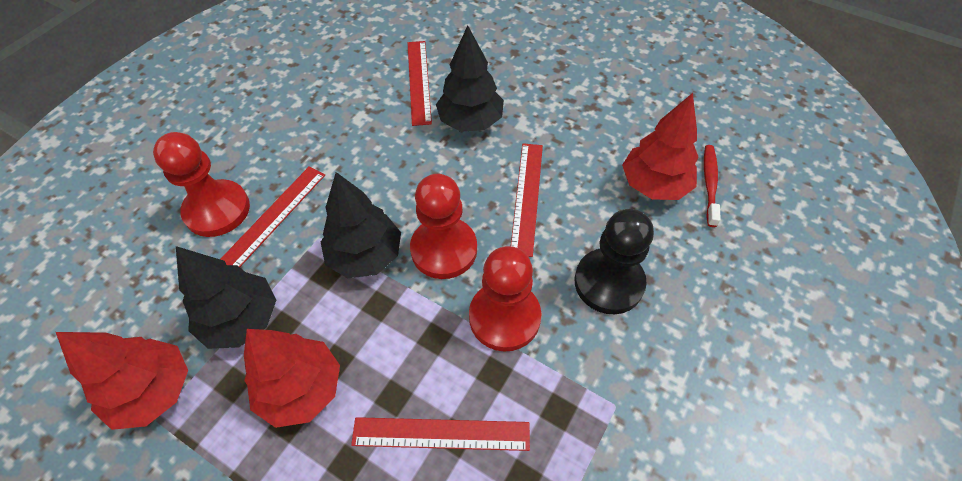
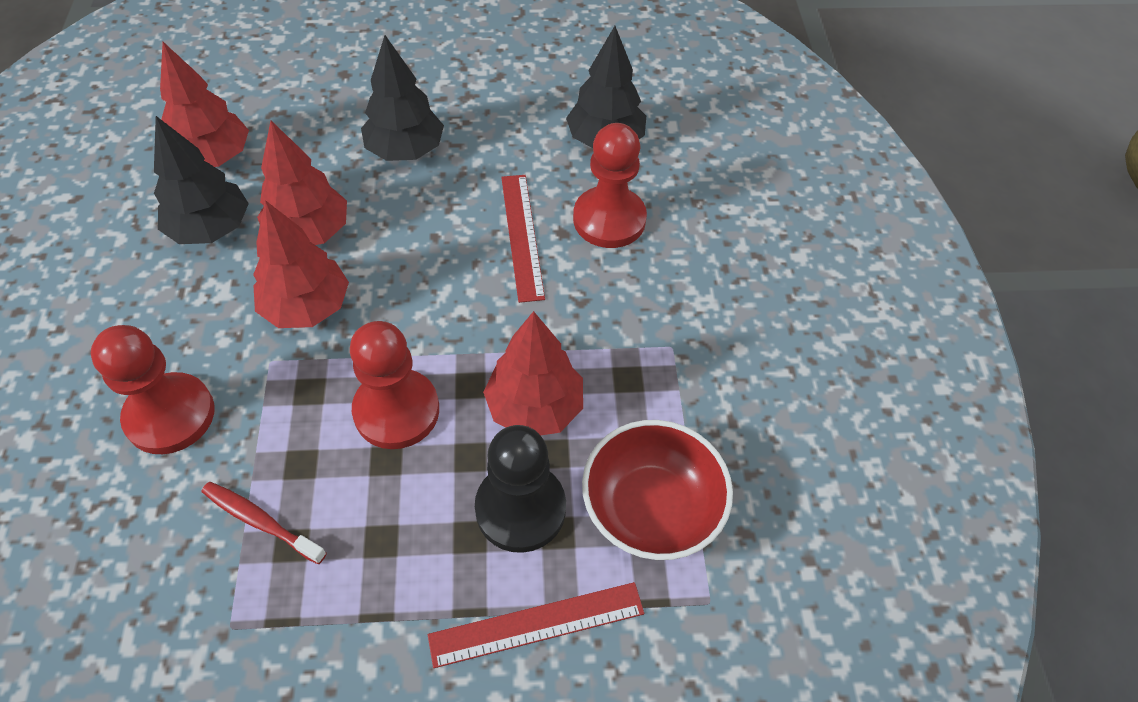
red bowl: 0 -> 1
red ruler: 4 -> 2
red tree: 3 -> 4

